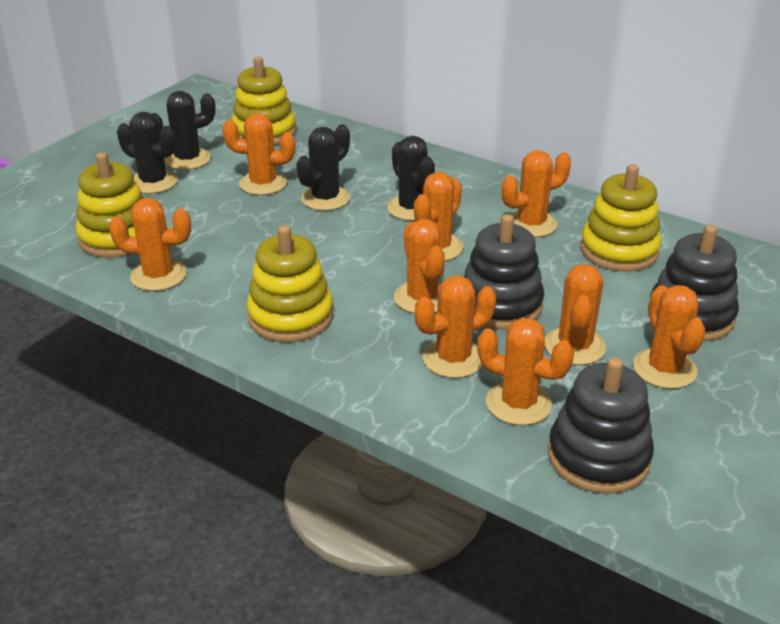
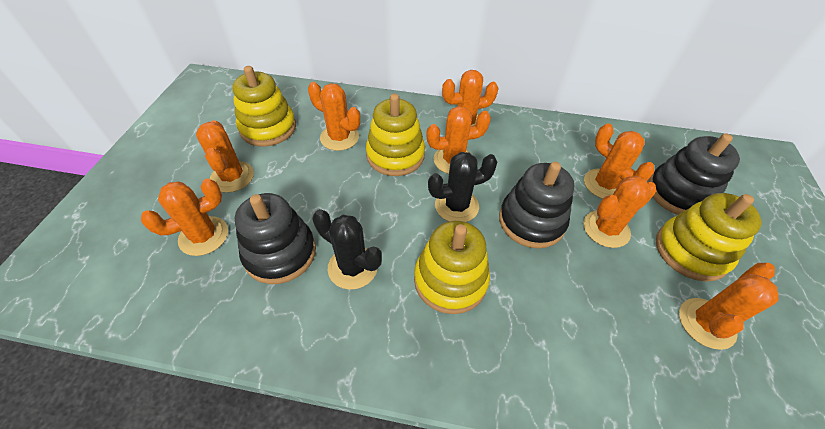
black cactus: 4 -> 2
orange cactus: 9 -> 8

